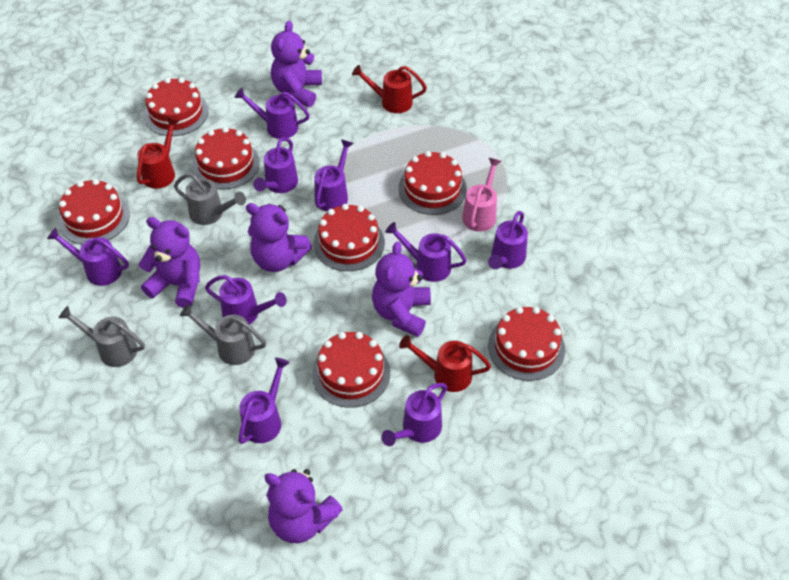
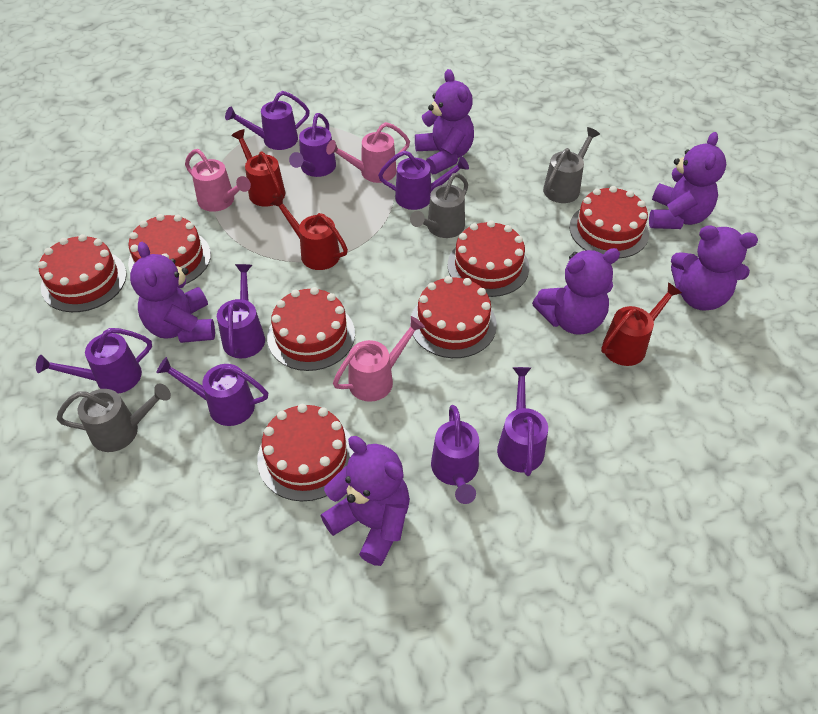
pink watering can: 1 -> 3
purple teddy bear: 5 -> 6
purple watering can: 9 -> 8

